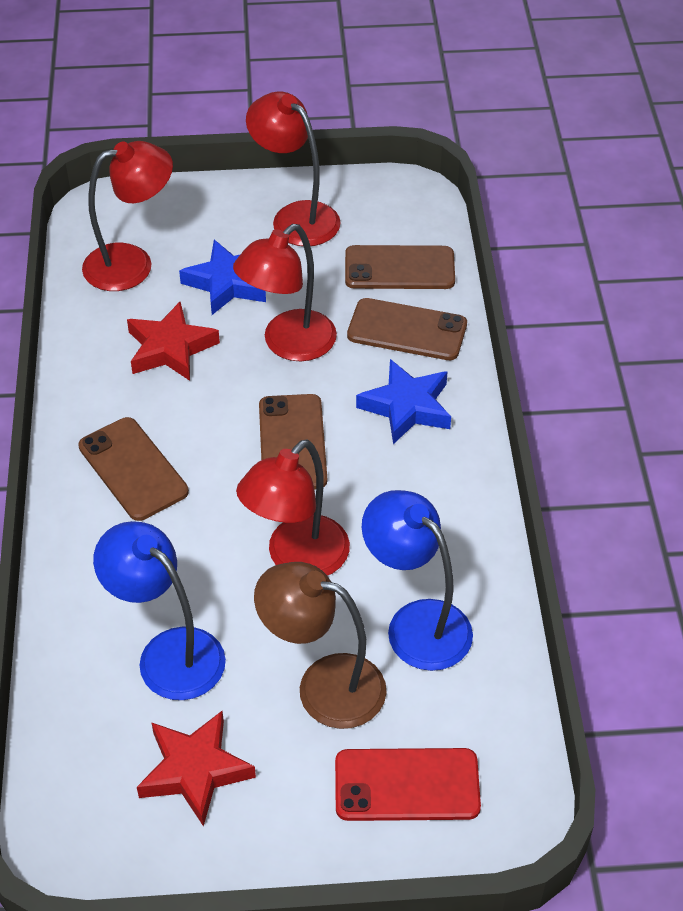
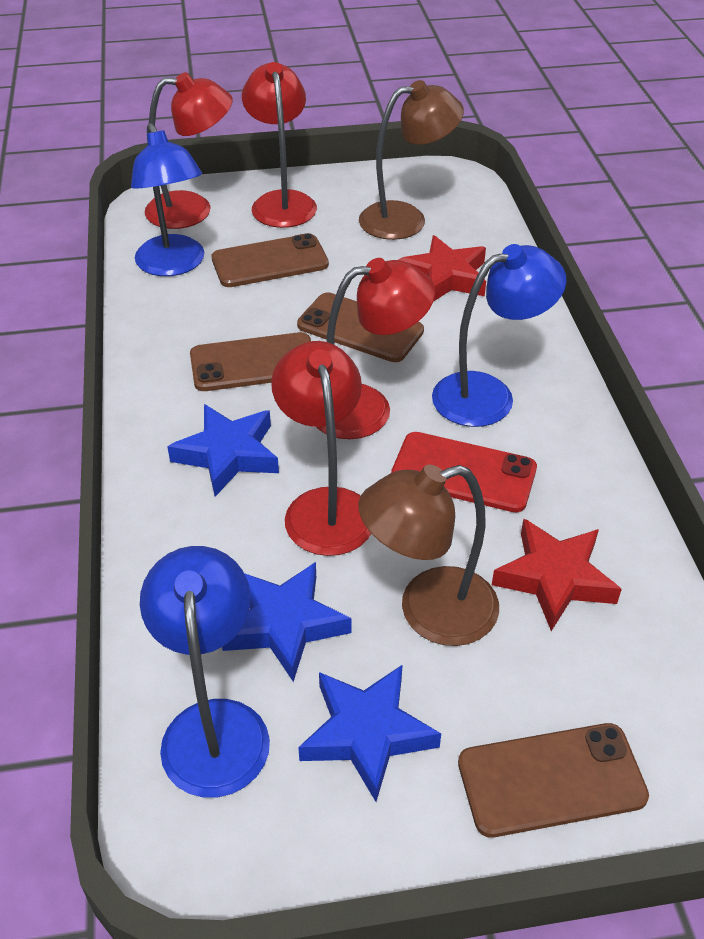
blue lamp: 2 -> 3
blue star: 2 -> 3
brown lamp: 1 -> 2

